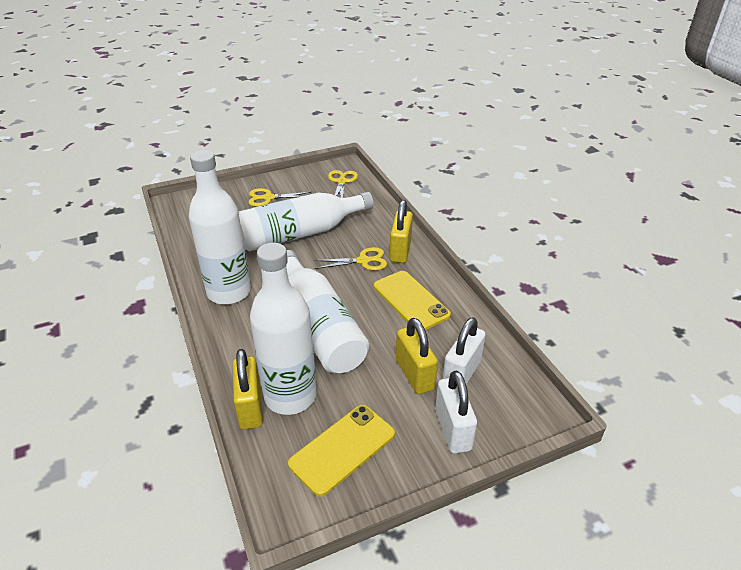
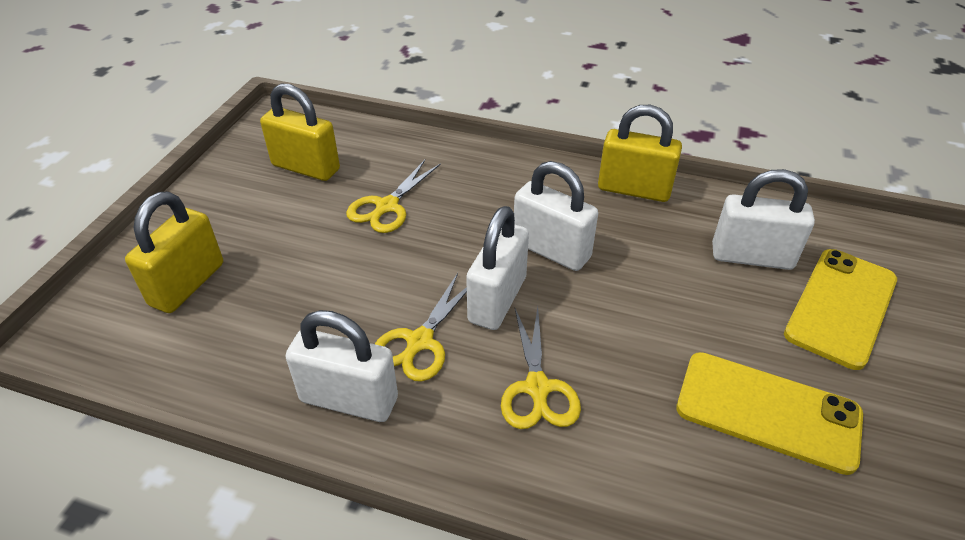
white bottle: 4 -> 0
white padlock: 2 -> 4

